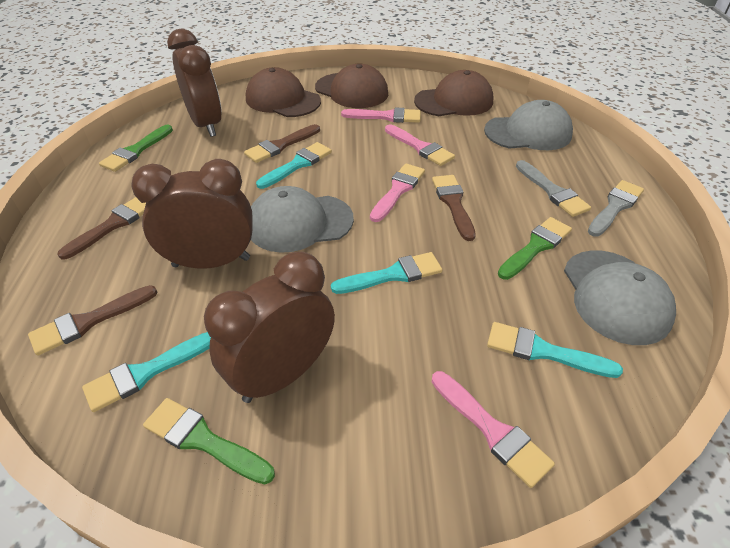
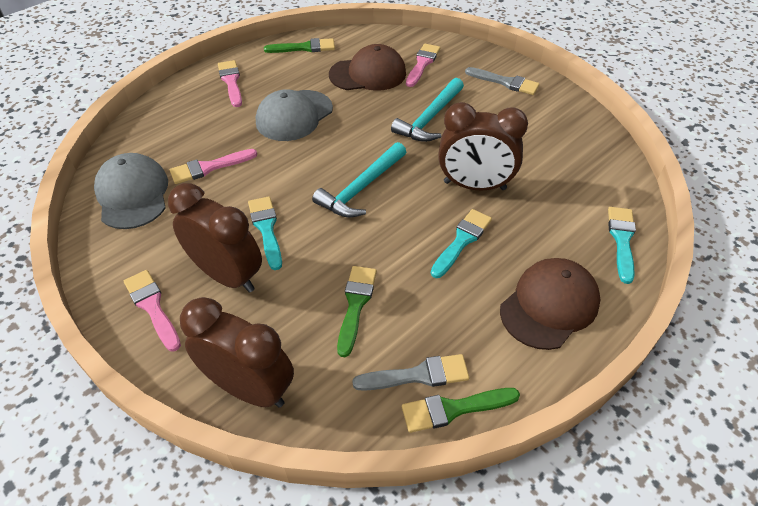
brown brush: 4 -> 0
brown cap: 3 -> 2
grey cap: 3 -> 2
turquoise brush: 4 -> 3
turquoise hammer: 0 -> 2

